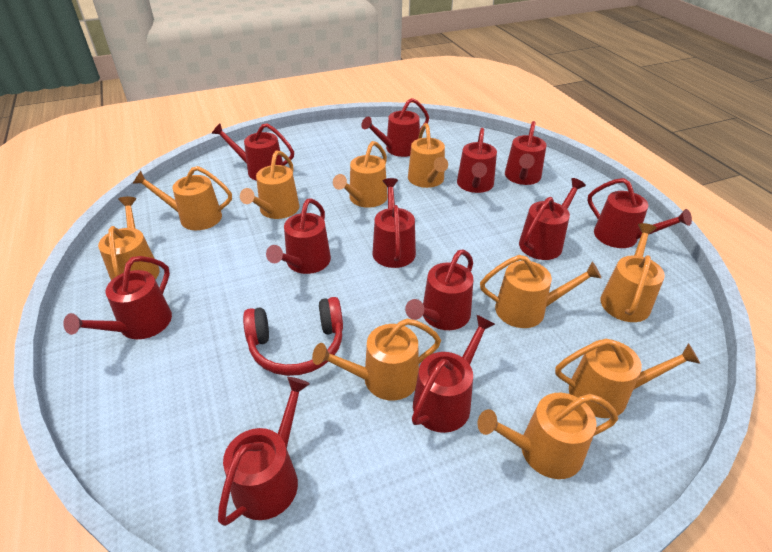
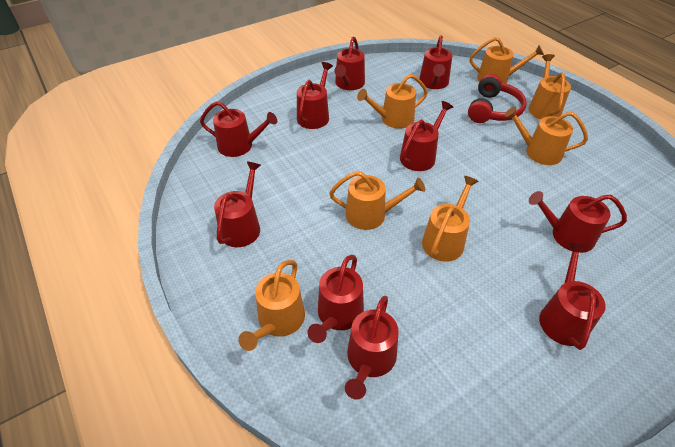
orange watering can: 10 -> 7
red watering can: 12 -> 10

